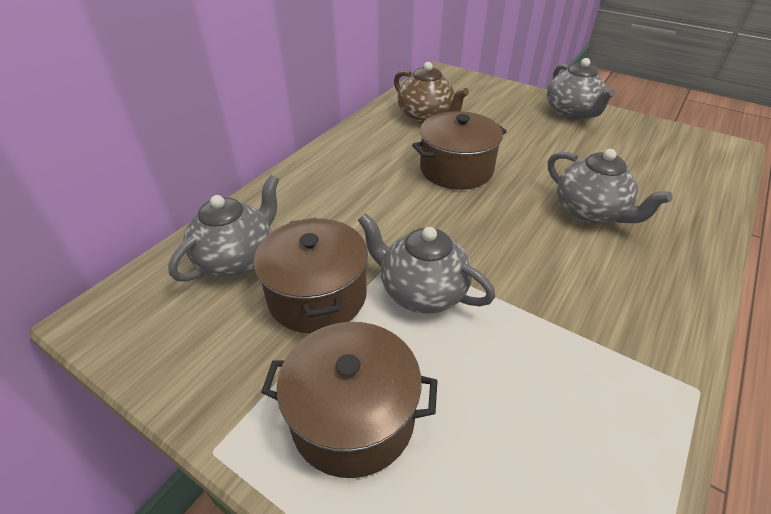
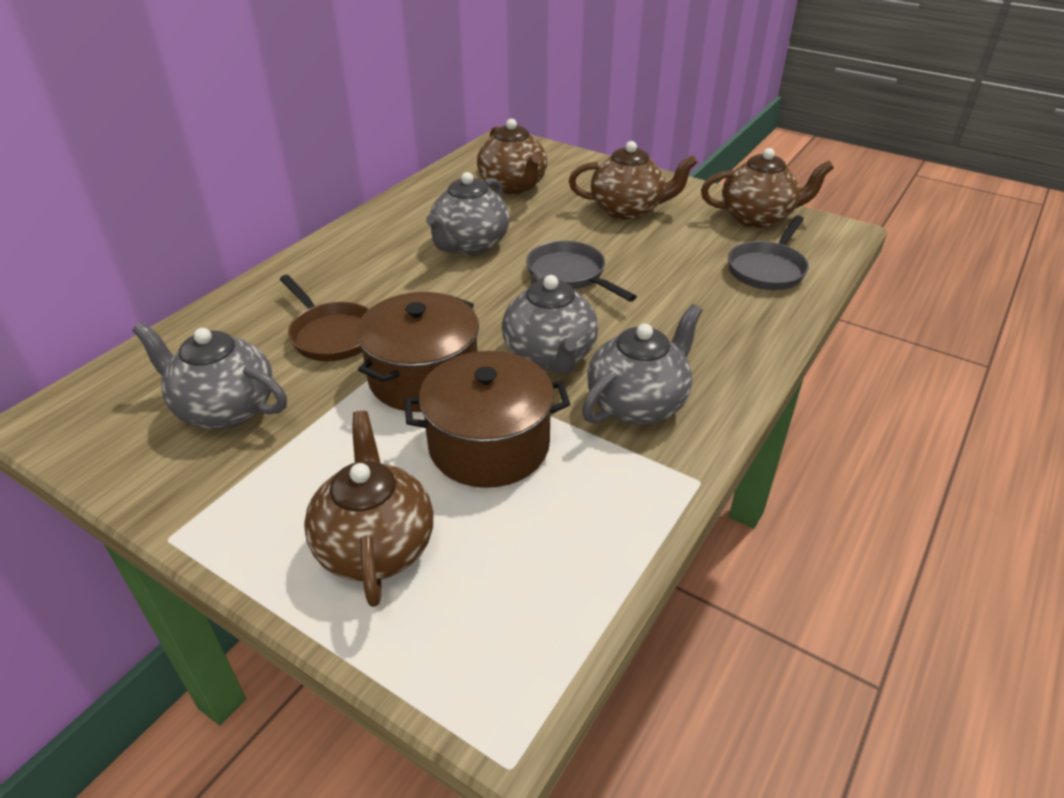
brown pan: 0 -> 1
brown pot: 3 -> 2
brown teapot: 1 -> 4
grey pan: 0 -> 2

